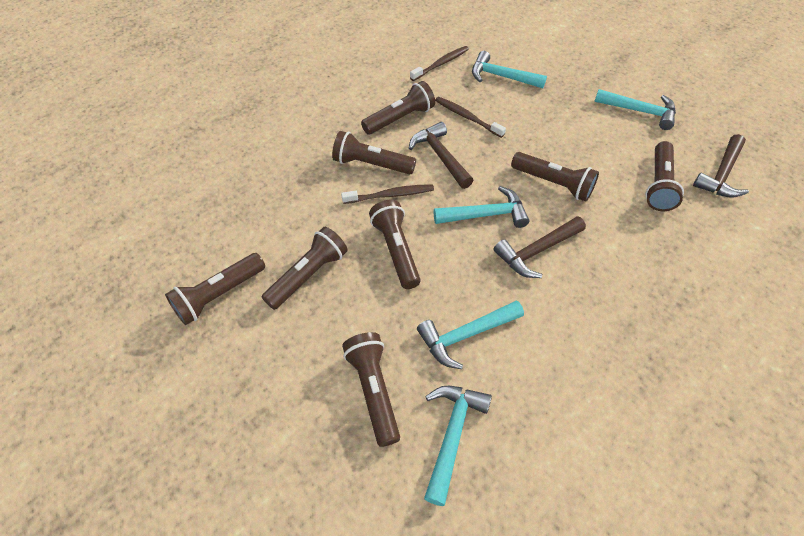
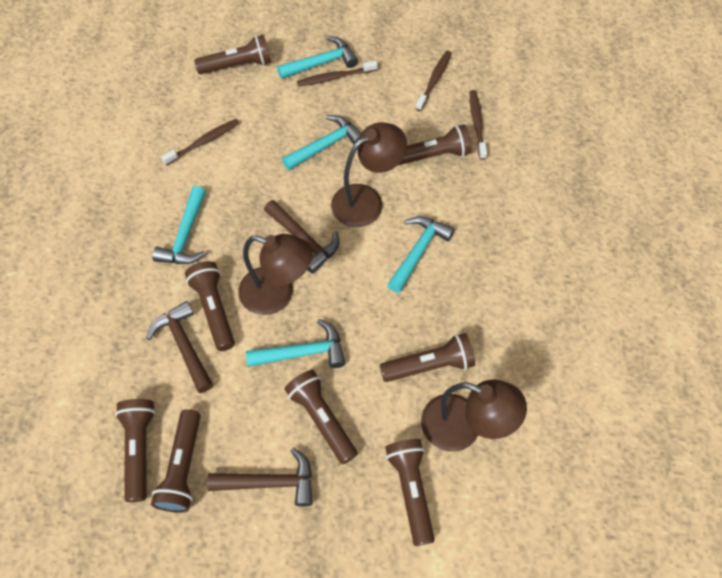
brown lamp: 0 -> 3
brown toothbrush: 3 -> 4

